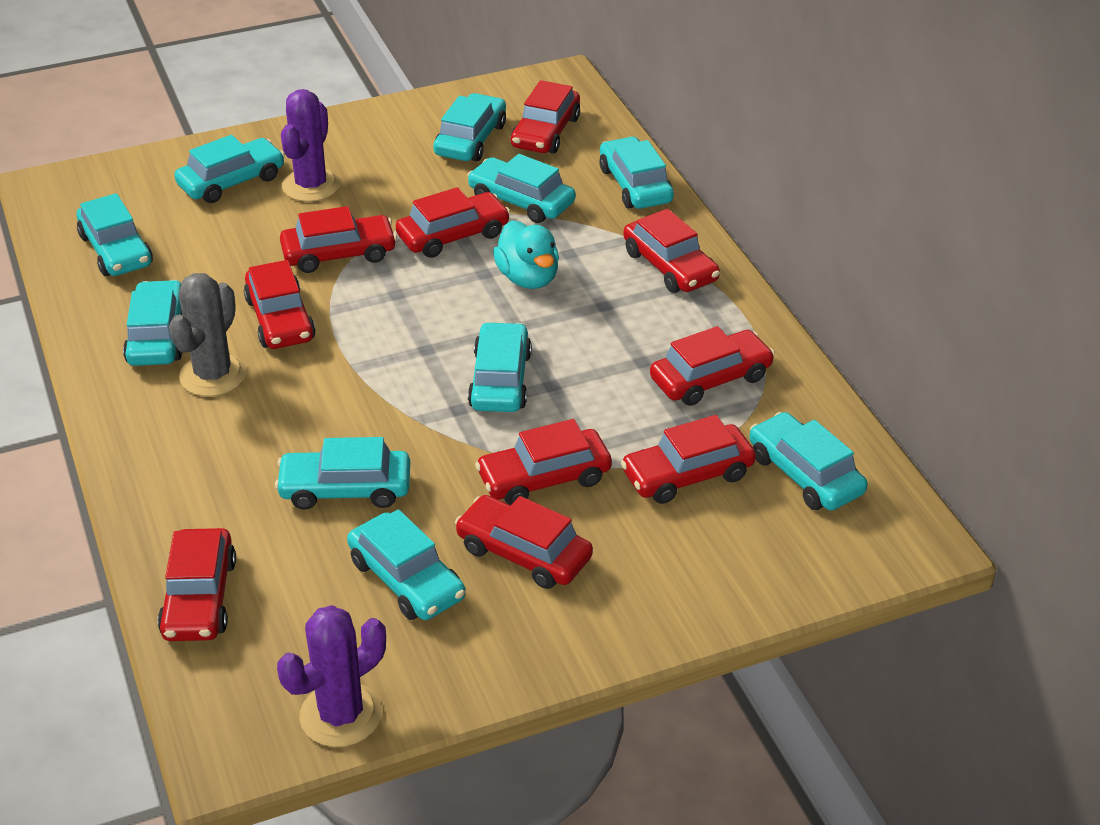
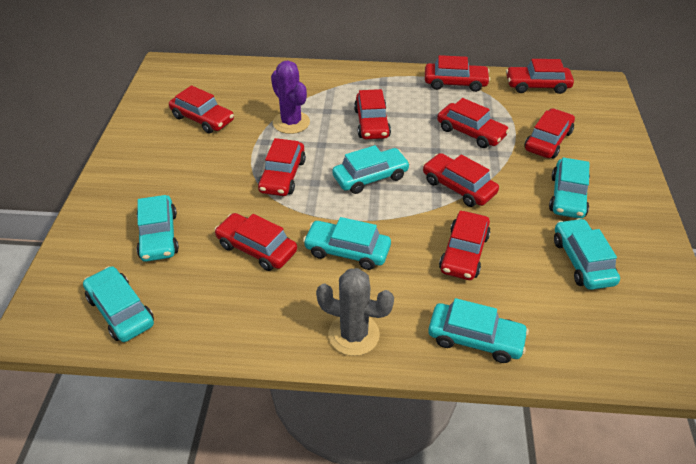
purple cactus: 2 -> 1
turquoise car: 10 -> 7
turquoise duck: 1 -> 0

